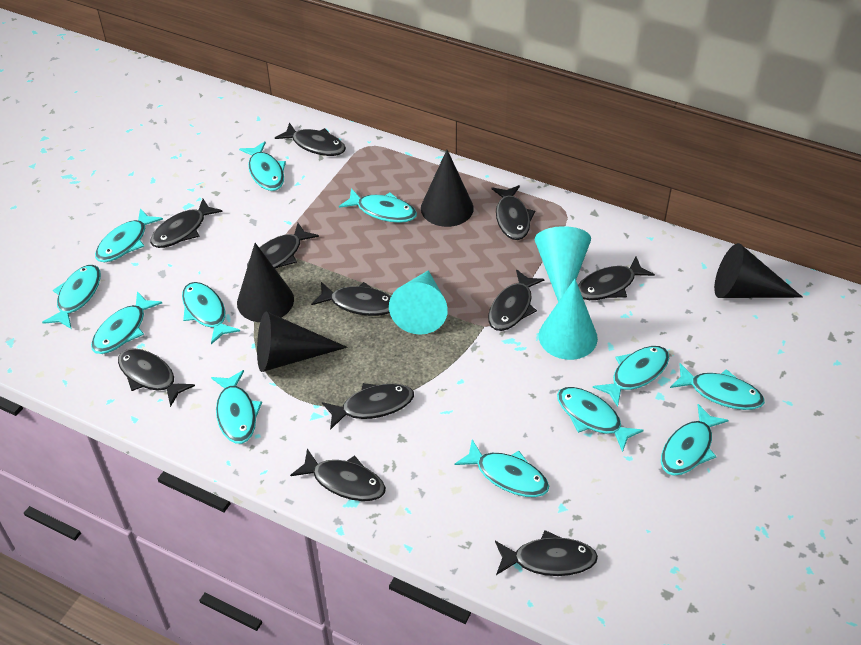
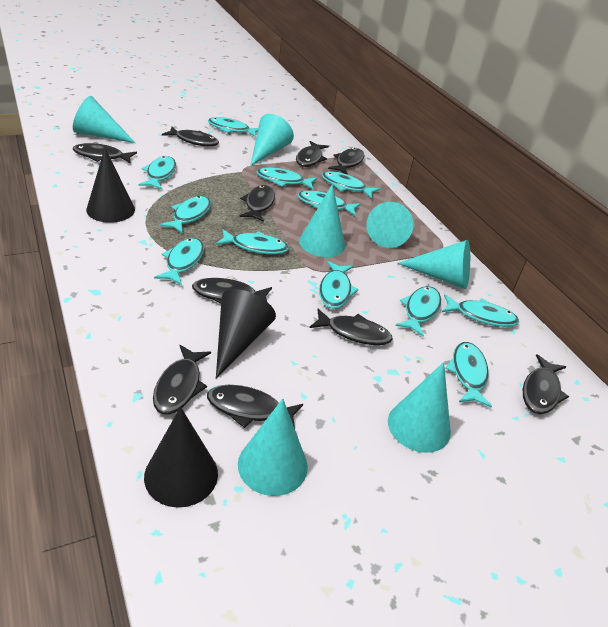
black cone: 4 -> 3
black fish: 11 -> 10
turquoise cone: 3 -> 7

